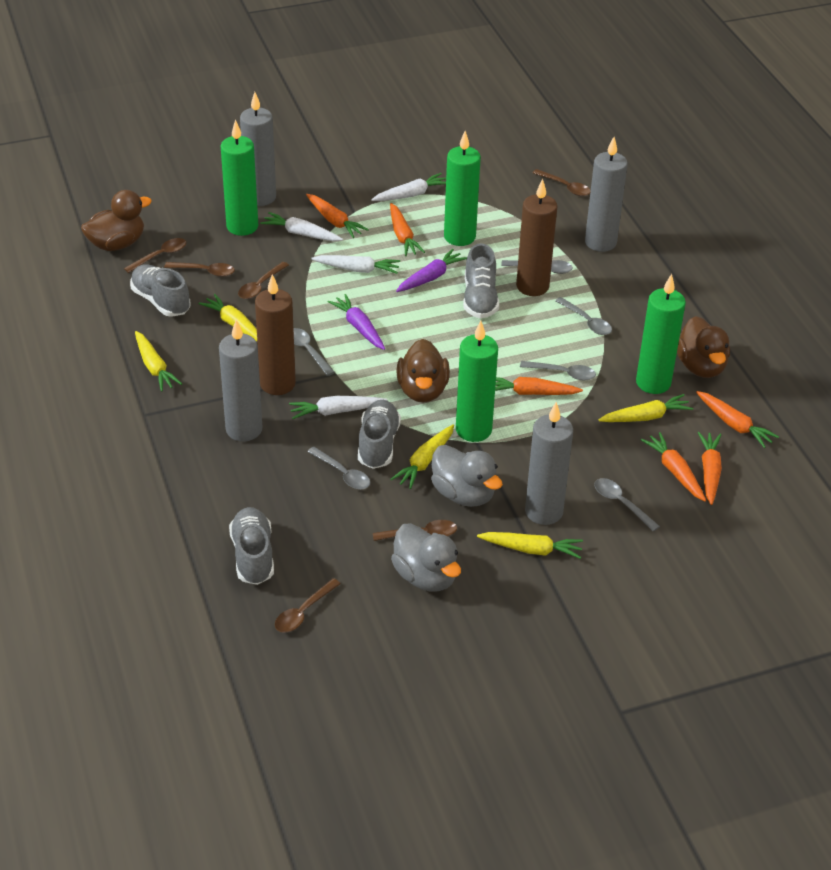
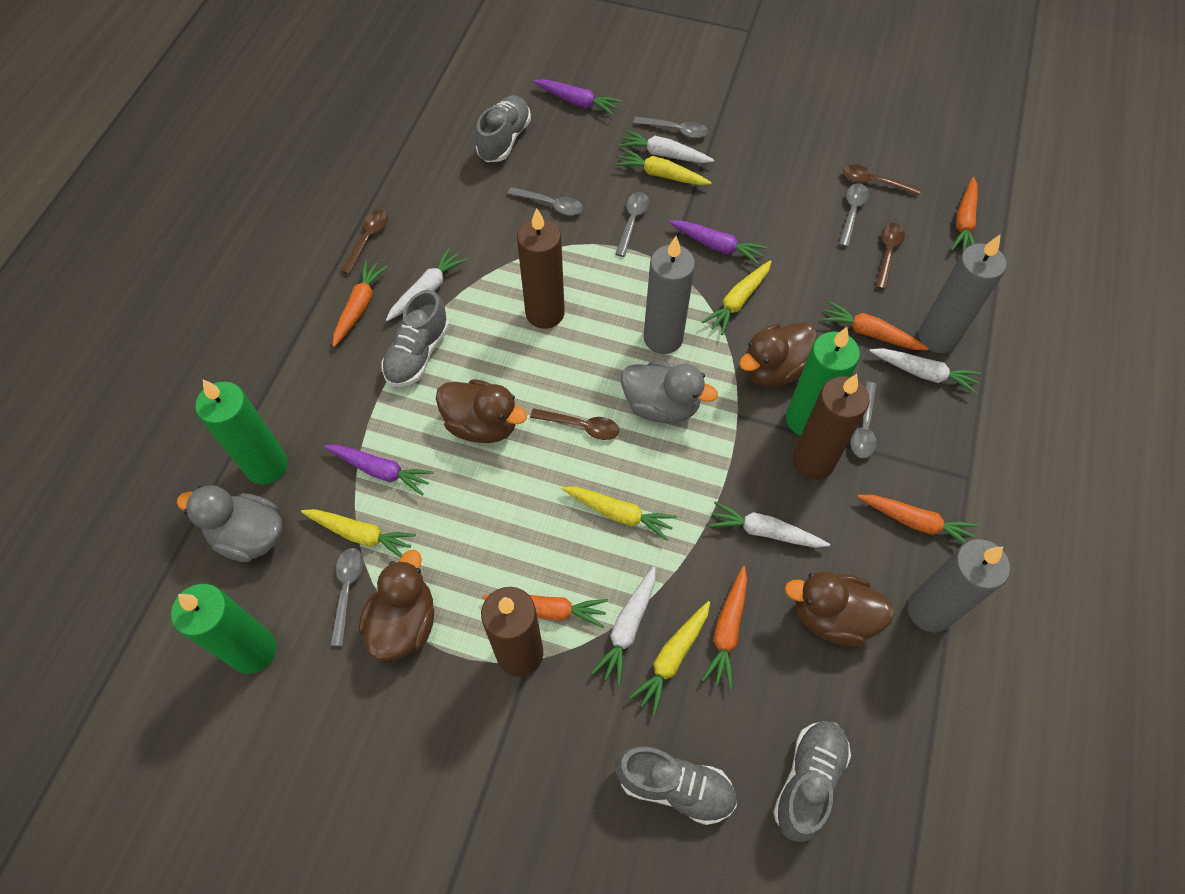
brown candle: 2 -> 3
brown duck: 3 -> 4
brown spoon: 6 -> 4
green candle: 4 -> 3
grey candle: 4 -> 3
purple carrot: 2 -> 3
white carrot: 4 -> 5

